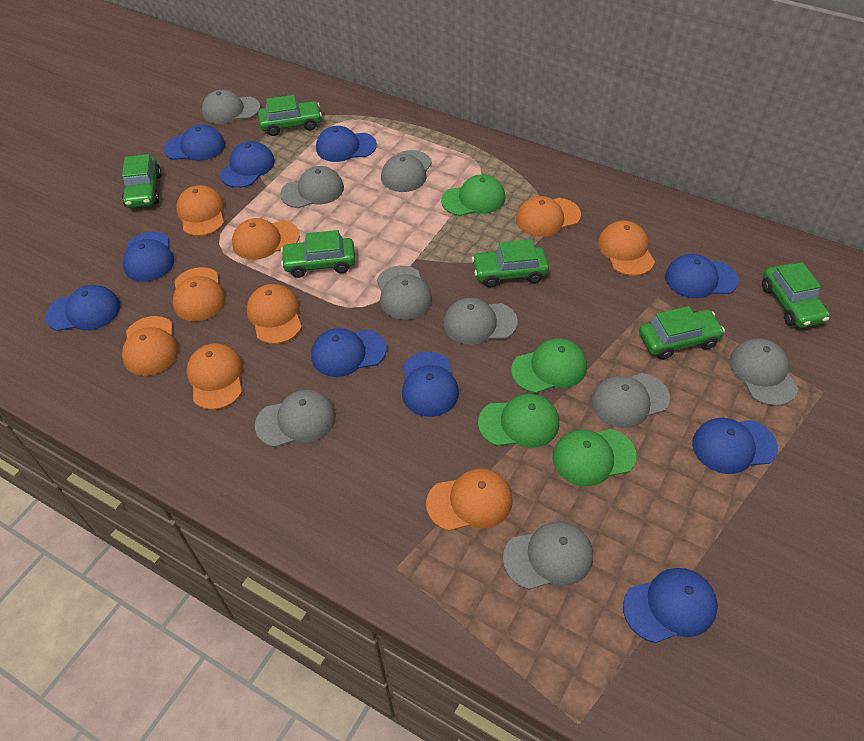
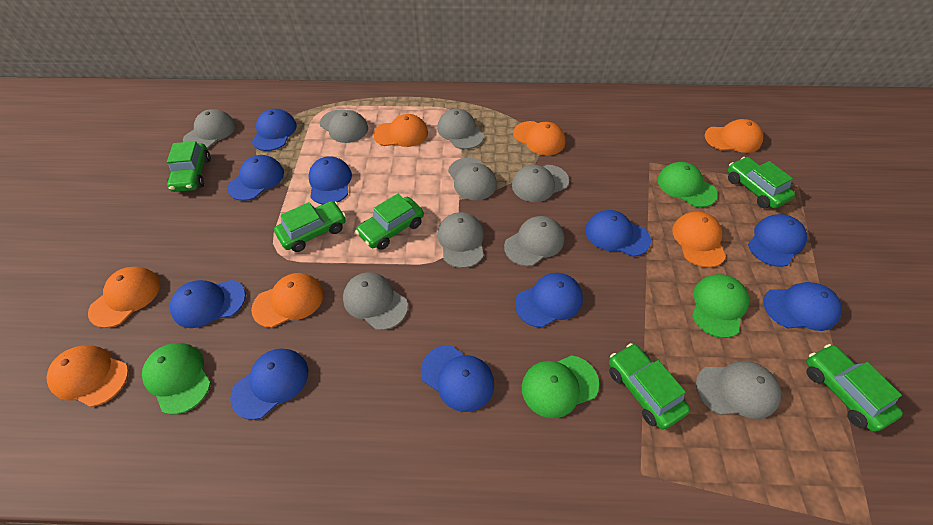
orange cap: 9 -> 7

